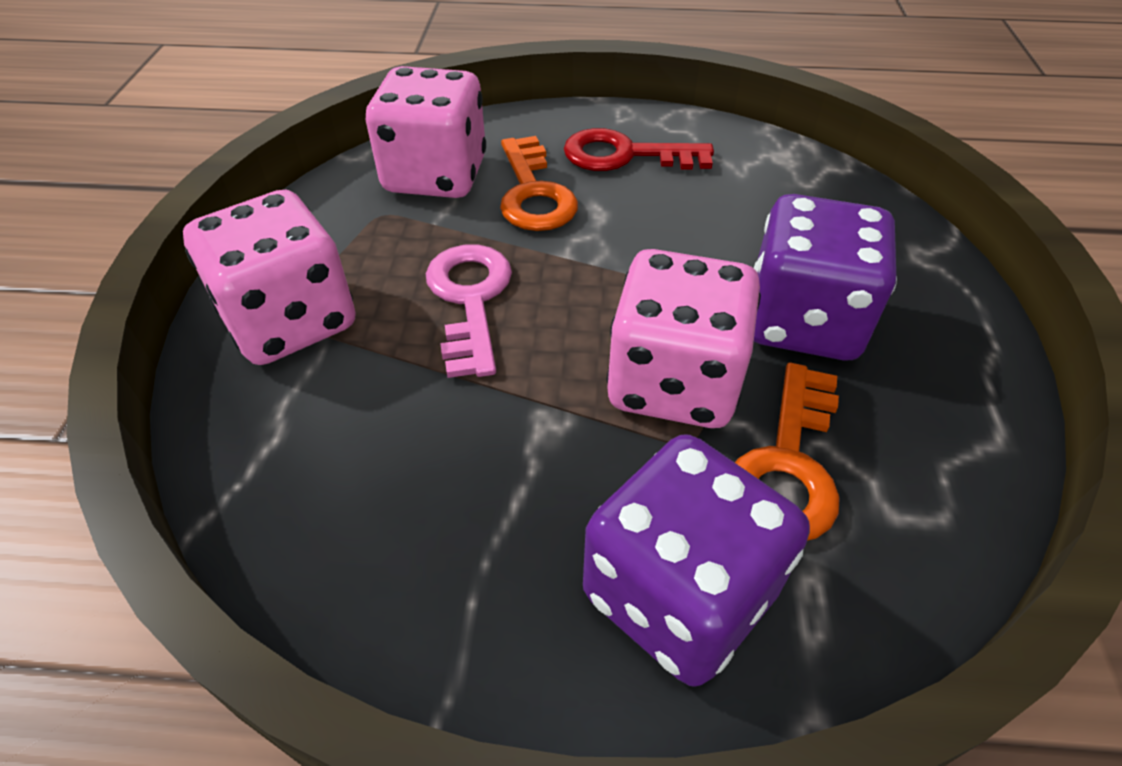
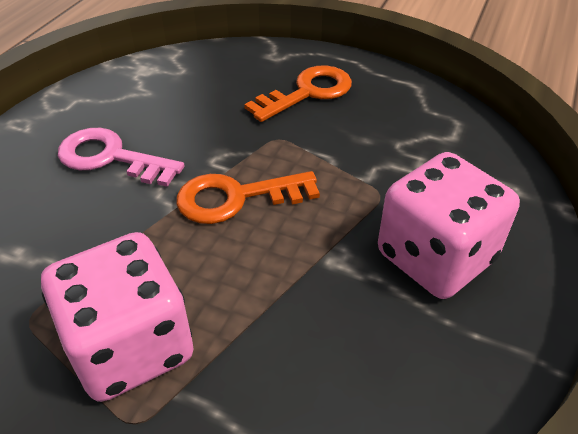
pink dice: 3 -> 2
purple dice: 2 -> 0
red key: 1 -> 0

